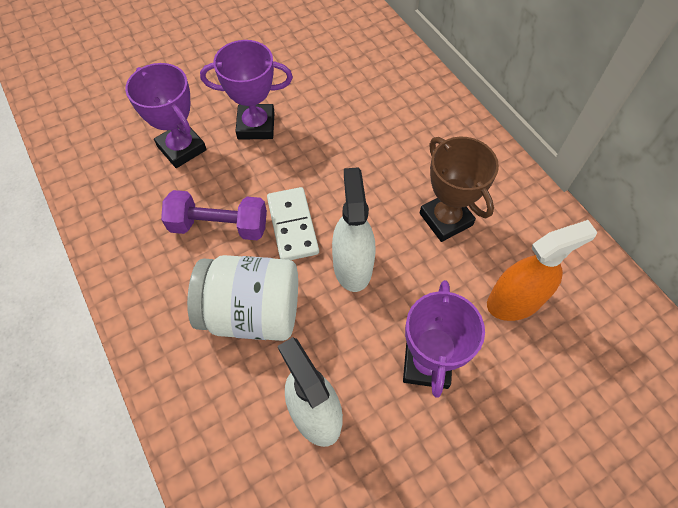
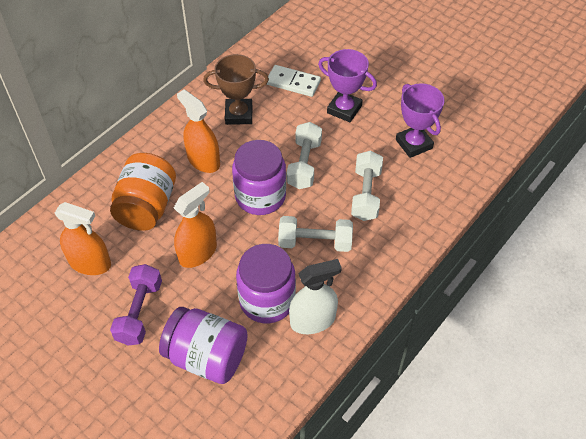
orange jar: 0 -> 1
orange spray bottle: 1 -> 3
purple jar: 0 -> 3
purple trophy: 3 -> 2
white dumbbell: 0 -> 3
white jar: 1 -> 0
white spray bottle: 2 -> 1

